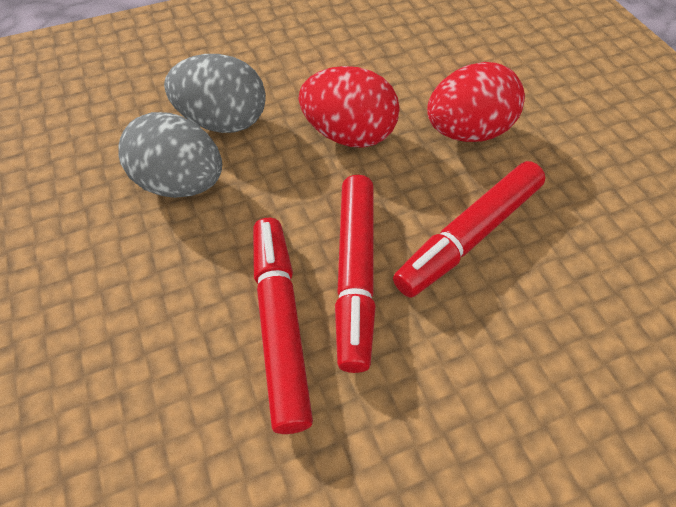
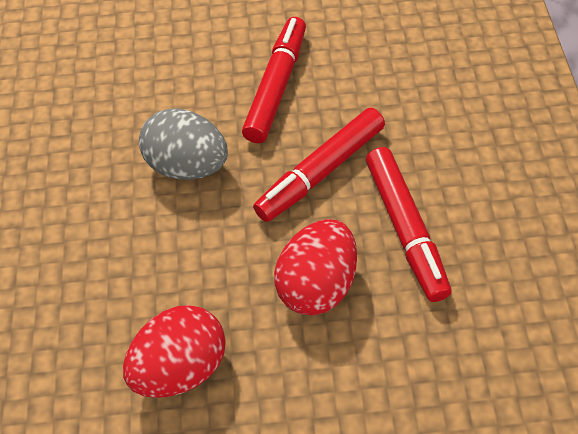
grey egg: 2 -> 1

